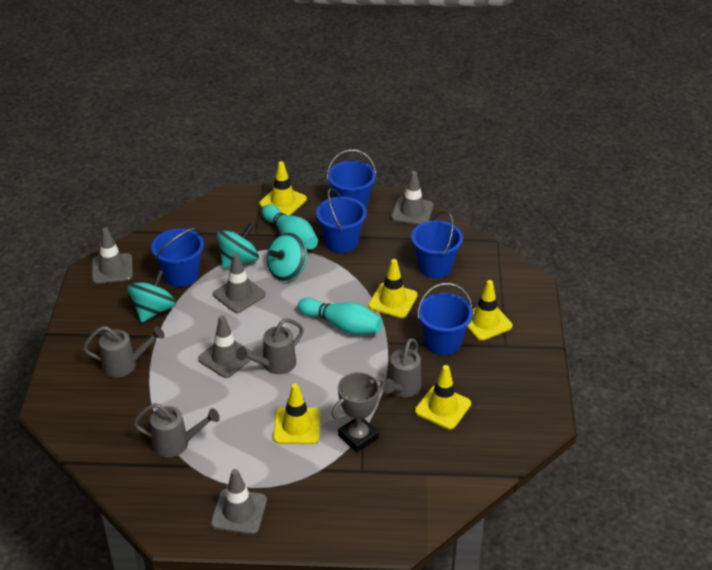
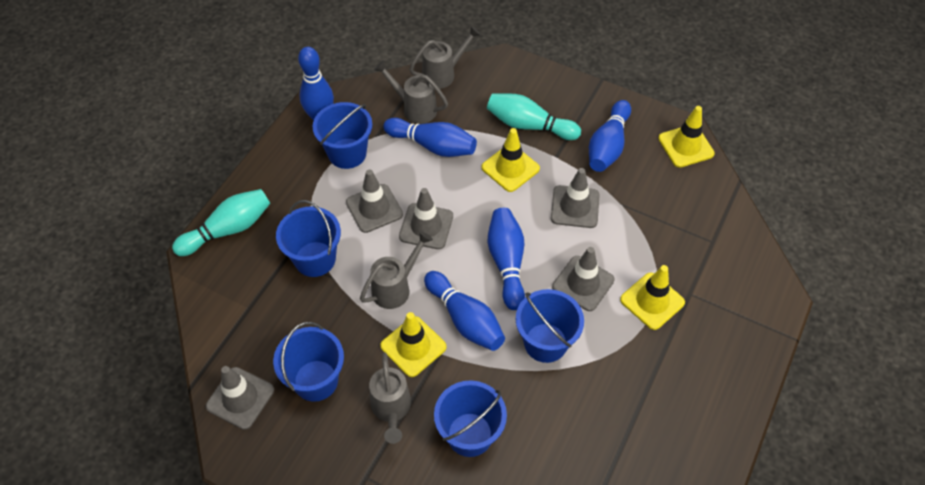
blue bowling pin: 0 -> 5
grey trophy: 1 -> 0
turquoise spinning top: 3 -> 0
yellow traffic cone: 5 -> 4

